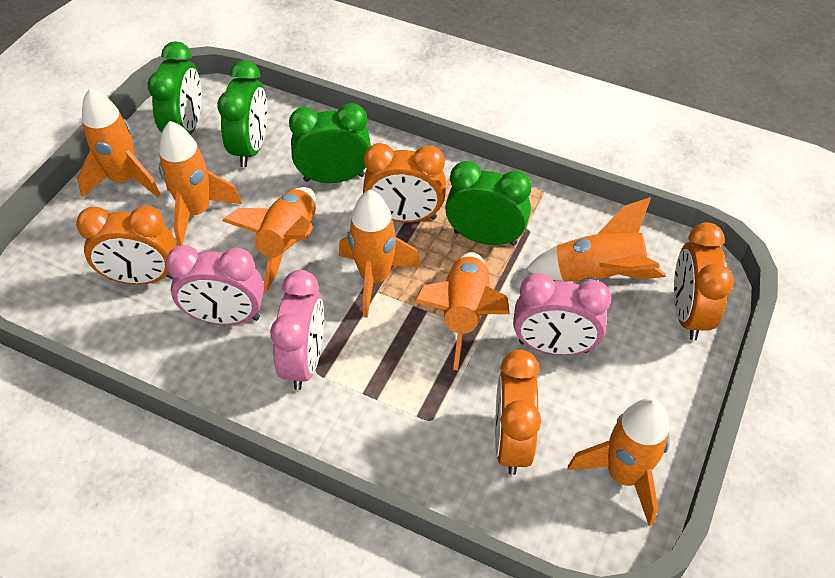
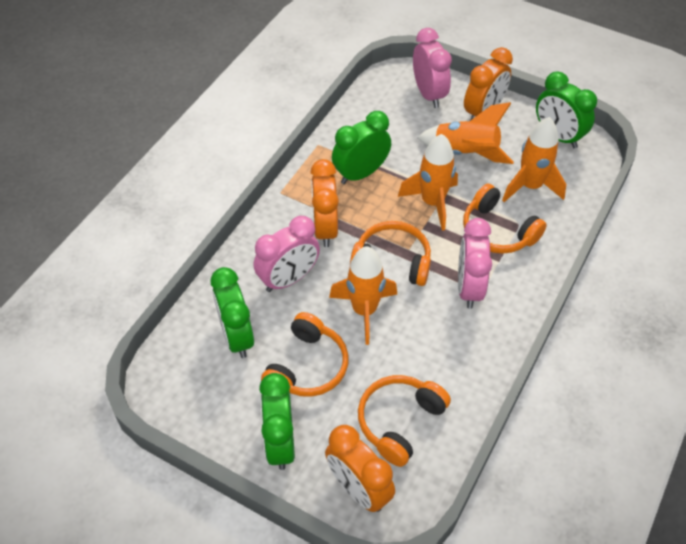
orange clock: 4 -> 3
orange headphones: 0 -> 4
orange rocket: 7 -> 4

